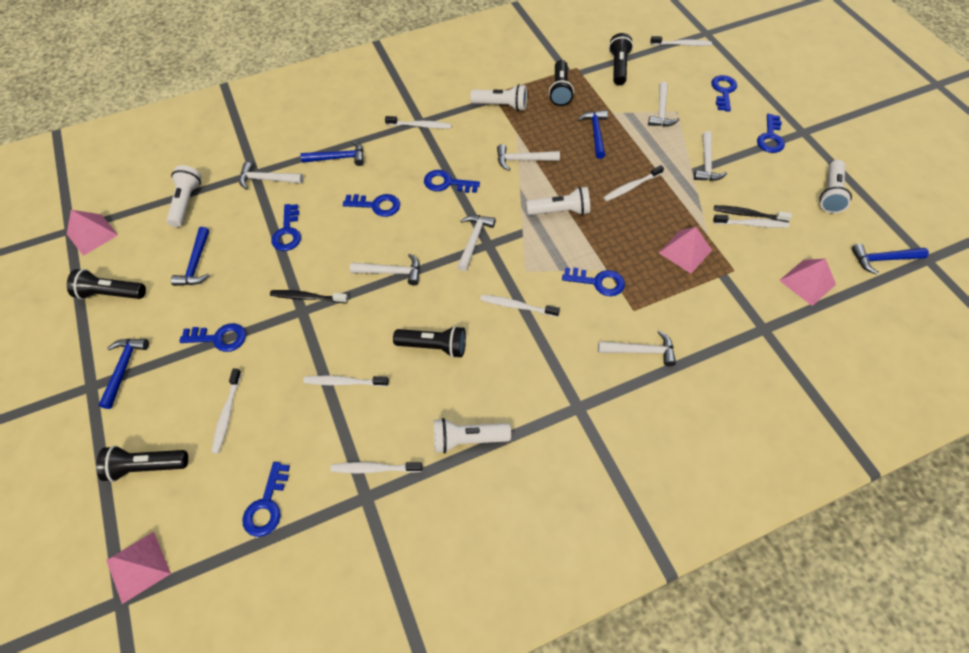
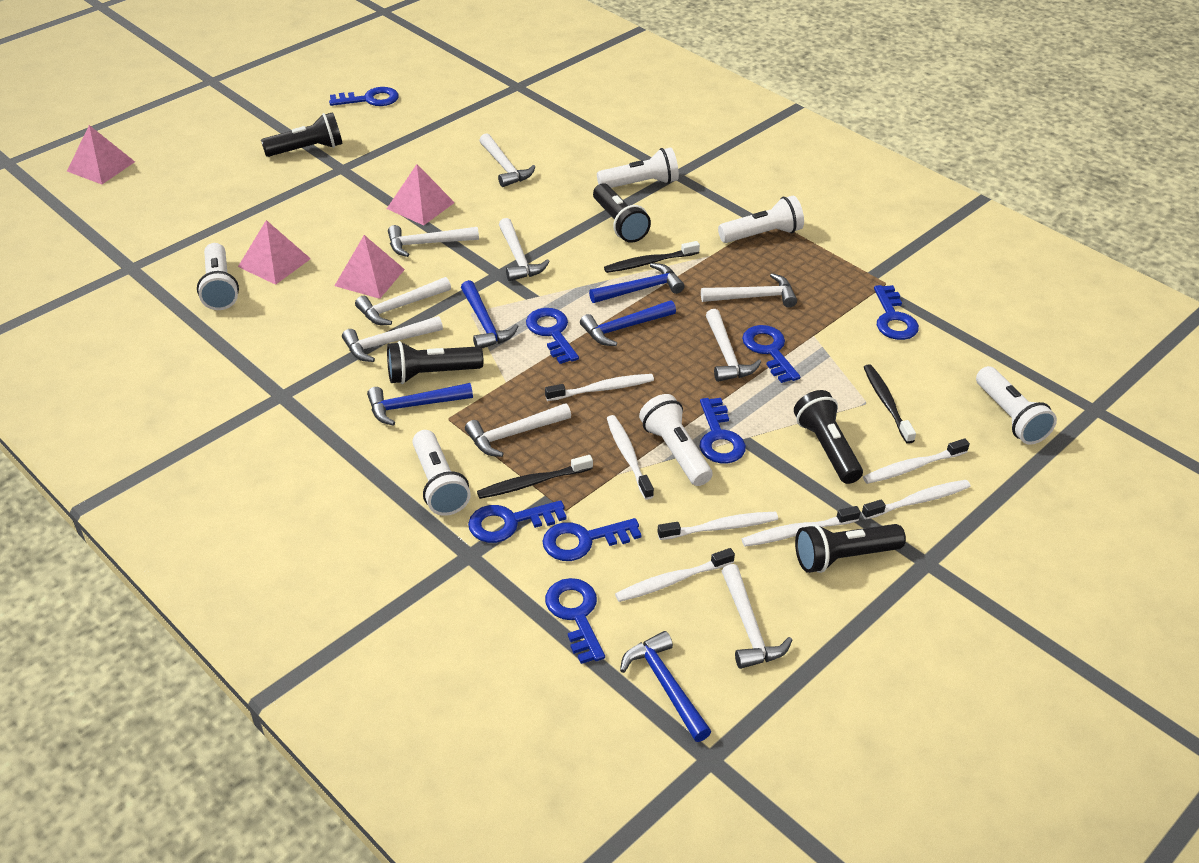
black toothbrush: 2 -> 3
white flashlight: 5 -> 6
white hammer: 7 -> 9
white toothbrush: 8 -> 7

